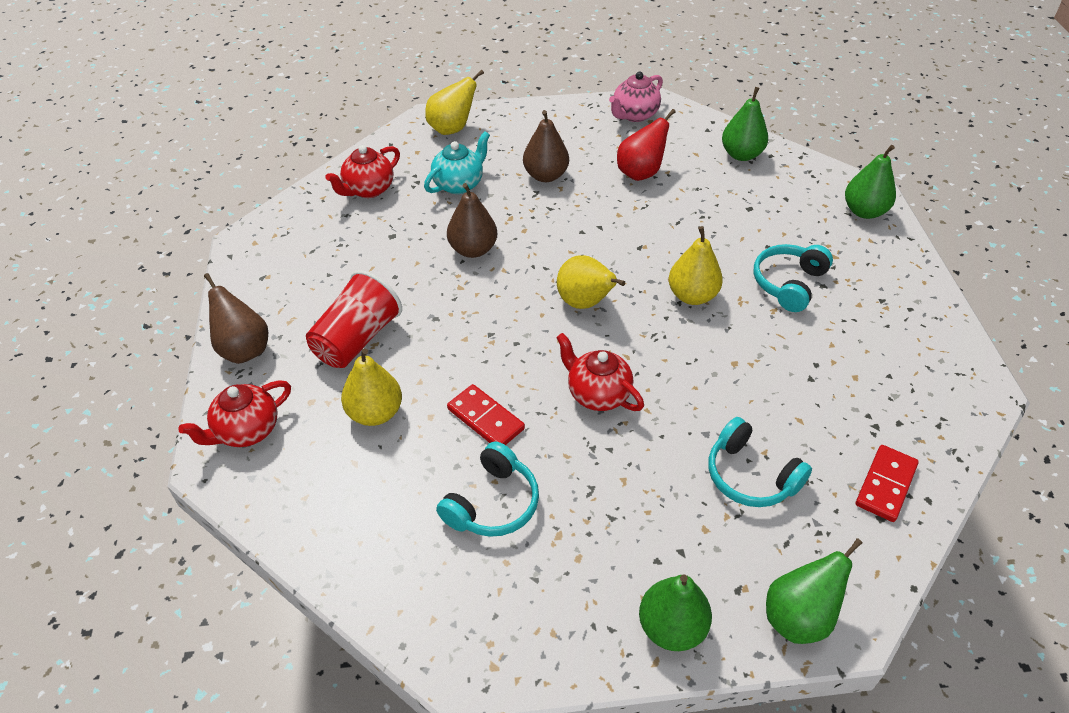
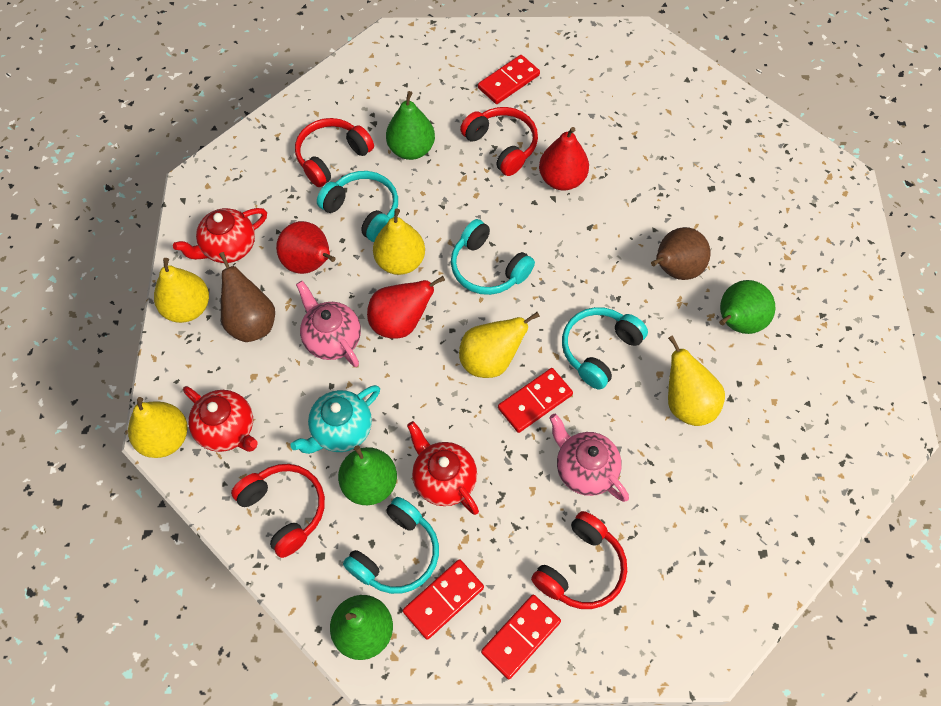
brown pear: 3 -> 2
pink teapot: 1 -> 2
red cup: 1 -> 0
red domino: 2 -> 4
red headphones: 0 -> 4
red pear: 1 -> 3
turquoise headphones: 3 -> 4
yellow pear: 4 -> 5

